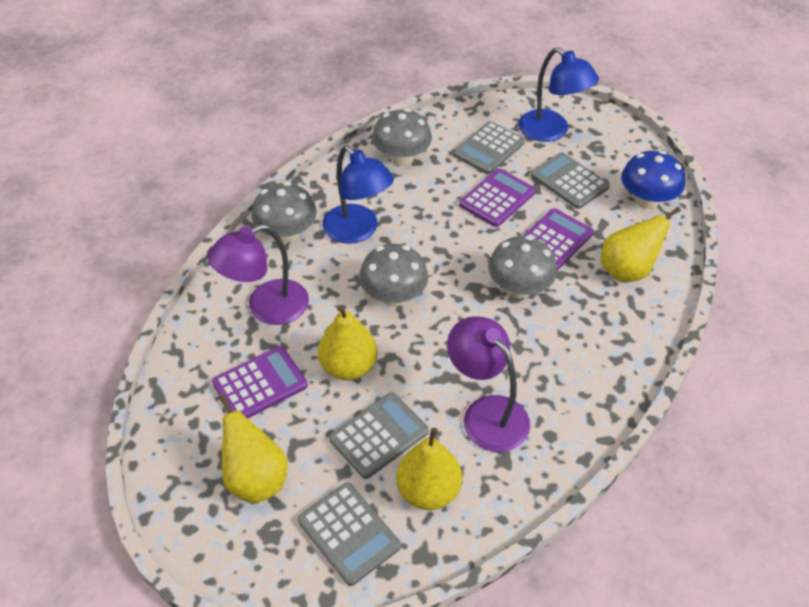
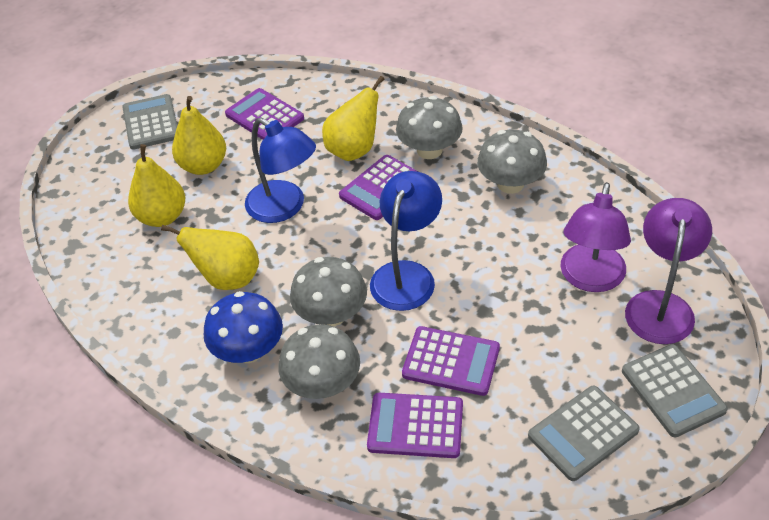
grey calculator: 4 -> 3
purple calculator: 3 -> 4

